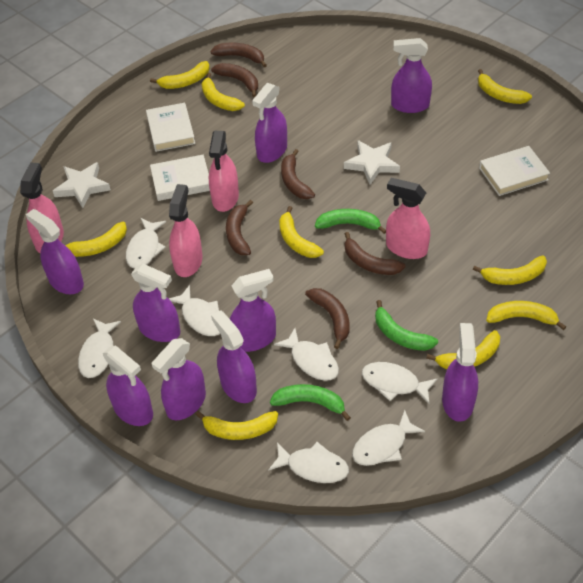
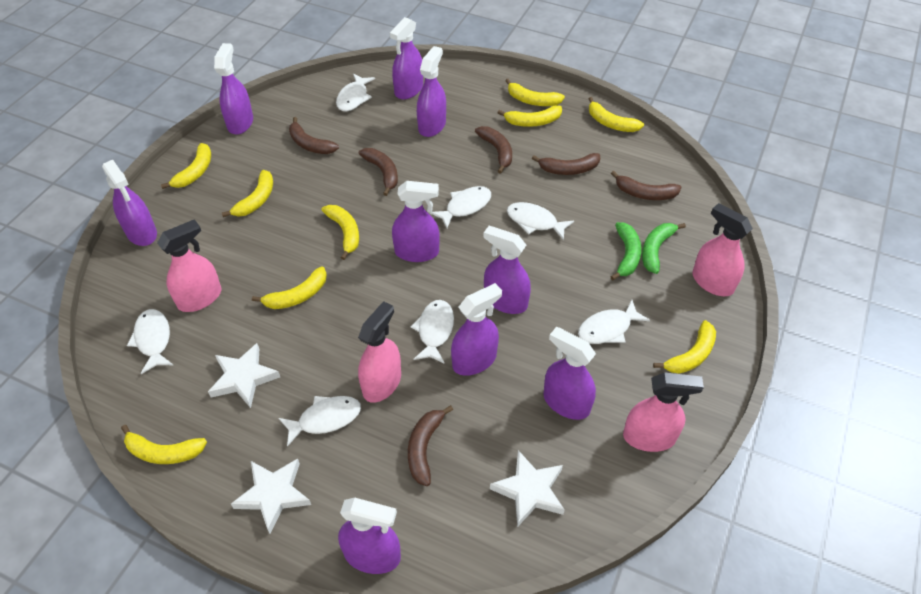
green banana: 3 -> 2
white book: 3 -> 0
white star: 2 -> 3

